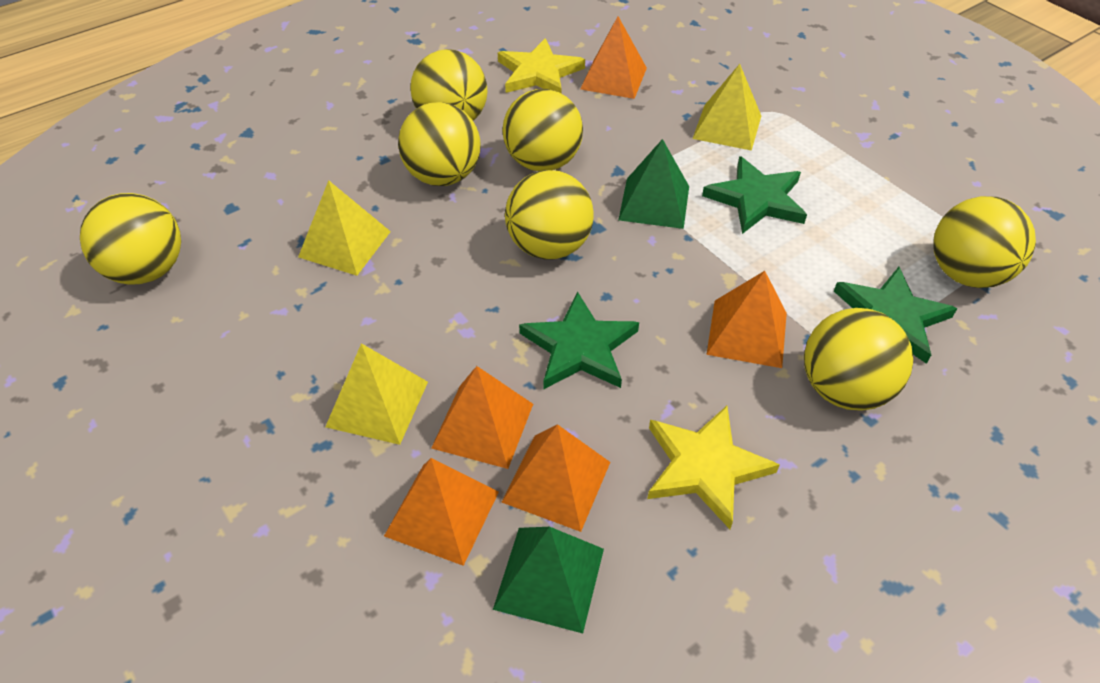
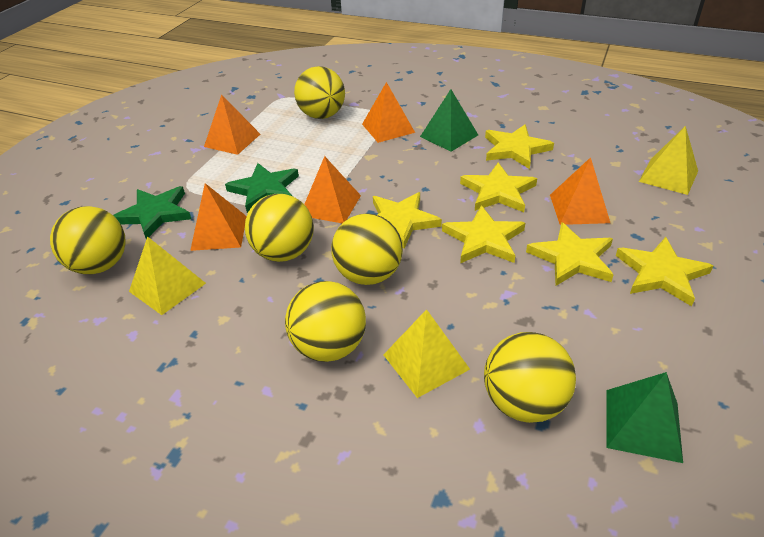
green star: 3 -> 2
yellow ball: 7 -> 6
yellow star: 2 -> 6

